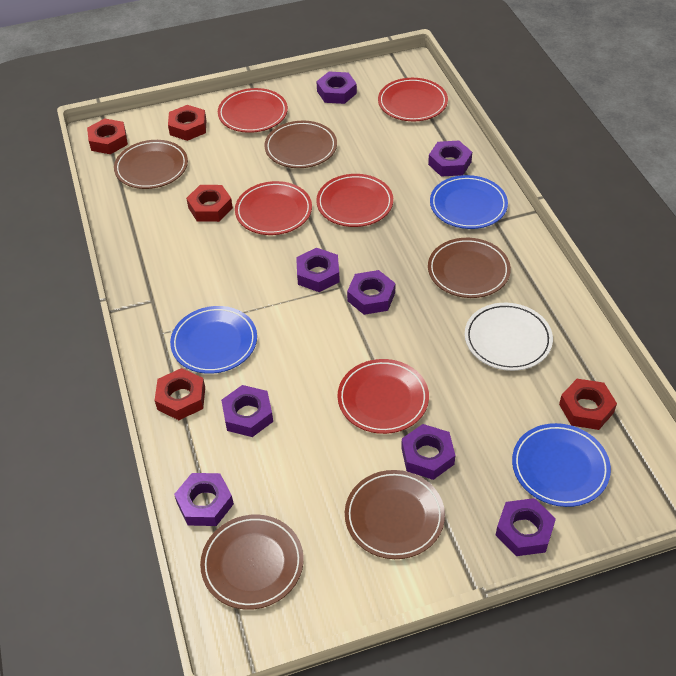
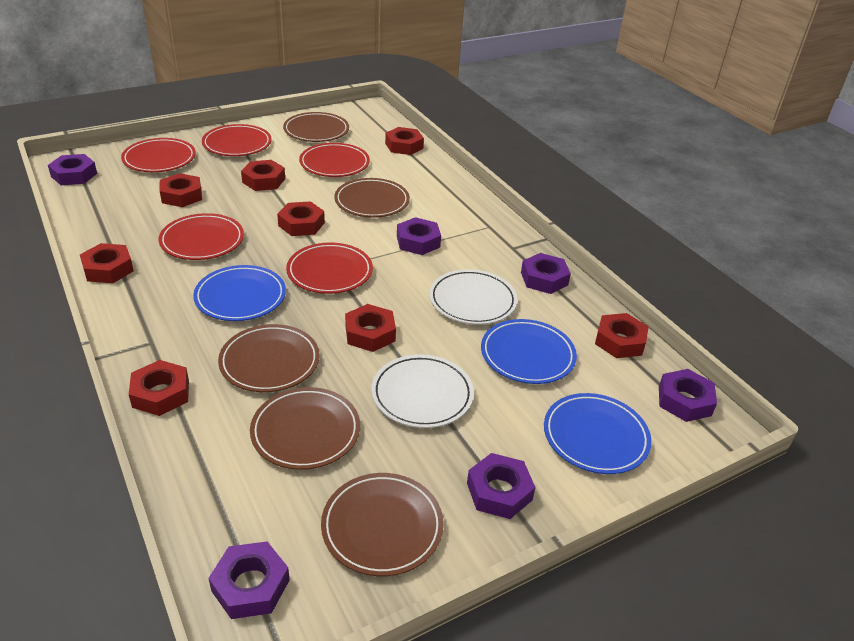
purple nut: 8 -> 6
red nut: 5 -> 8
white plate: 1 -> 2

